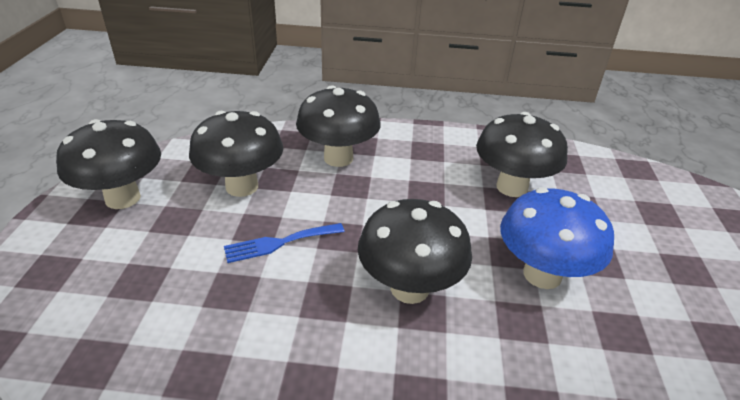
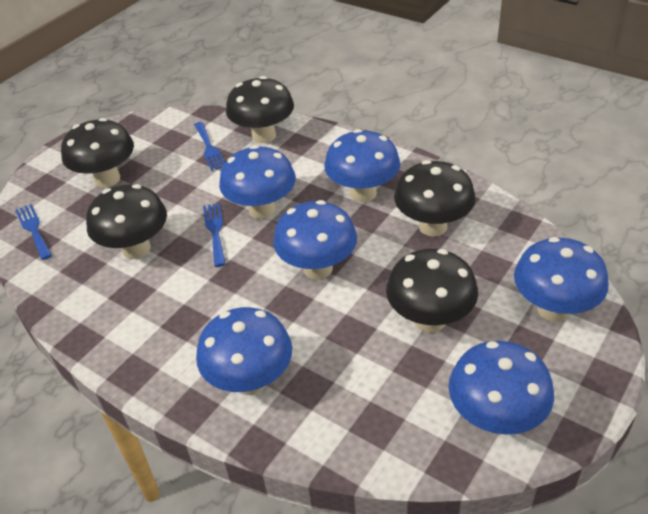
blue fork: 1 -> 3
blue mushroom: 1 -> 6

